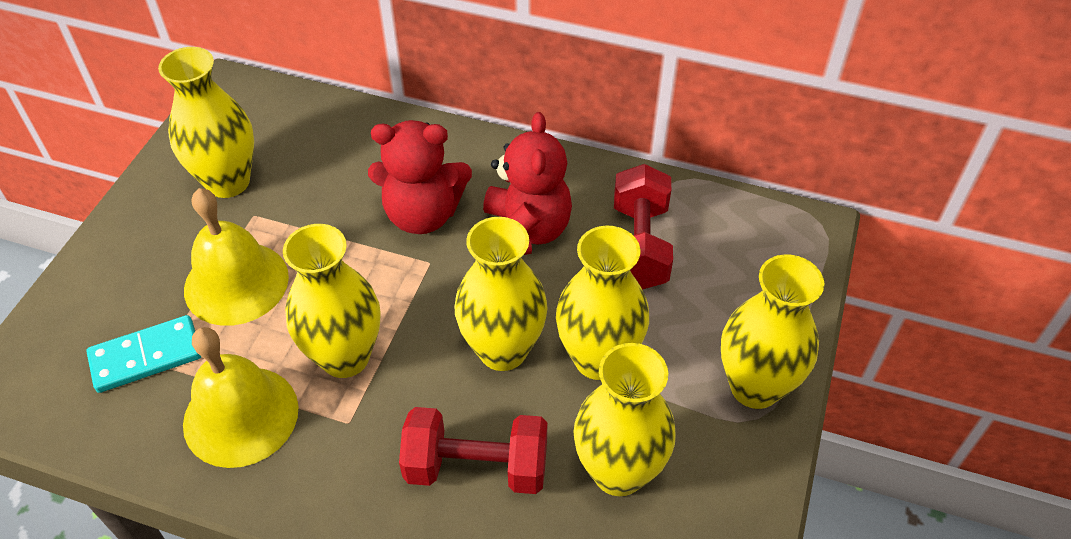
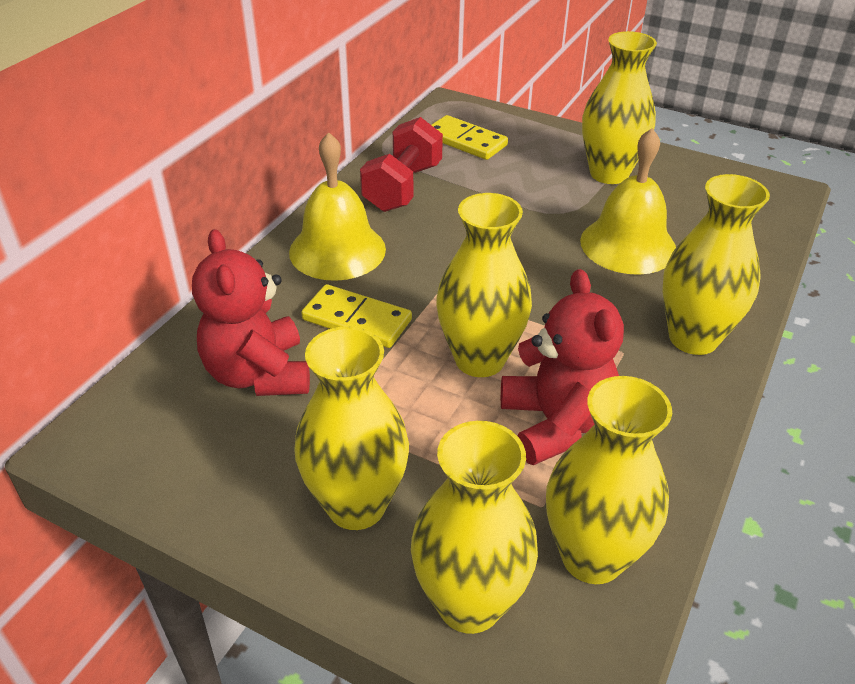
red dumbbell: 2 -> 1
turquoise domino: 1 -> 0
yellow domino: 0 -> 2

